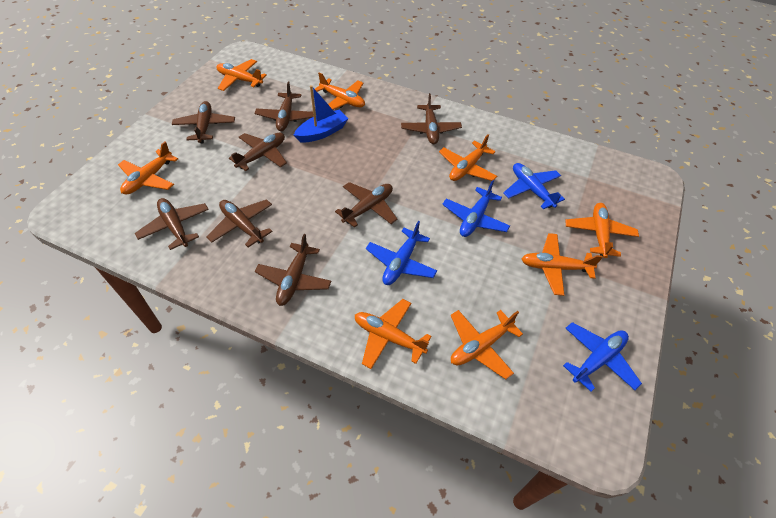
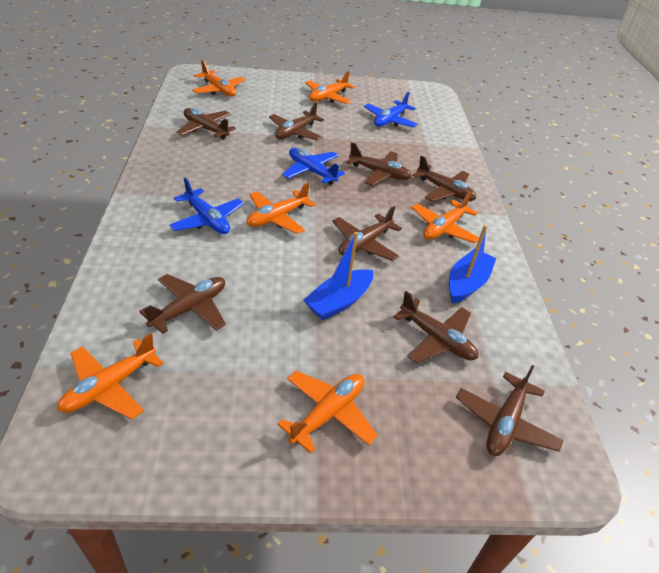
blue boat: 1 -> 2
blue plane: 4 -> 3
orange plane: 8 -> 6

